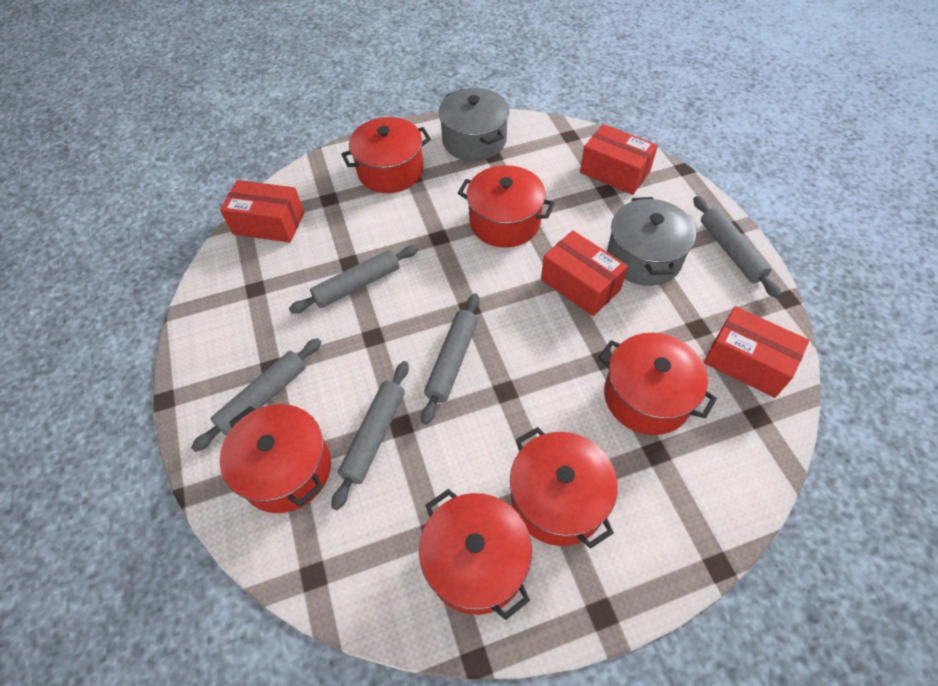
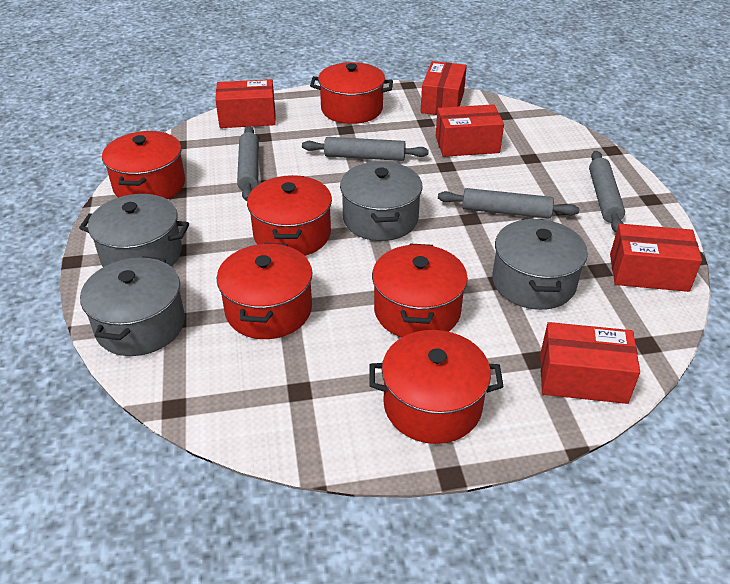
grey pot: 2 -> 4
grey rolling pin: 5 -> 4
red box: 4 -> 5

